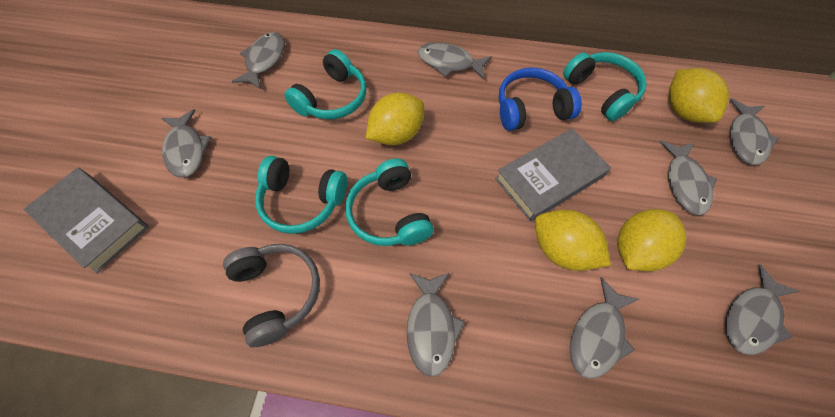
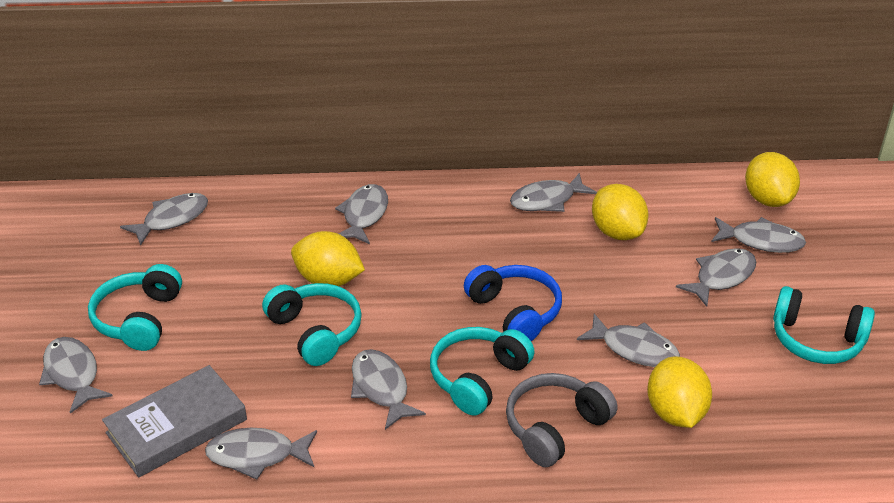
grey book: 2 -> 1
grey fish: 8 -> 9

